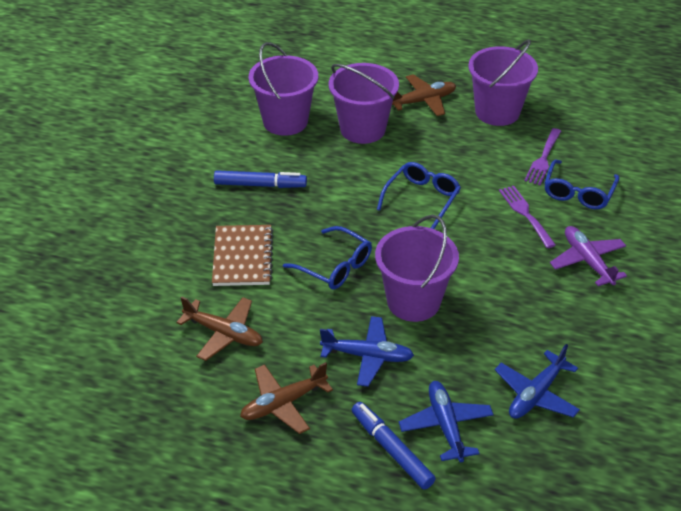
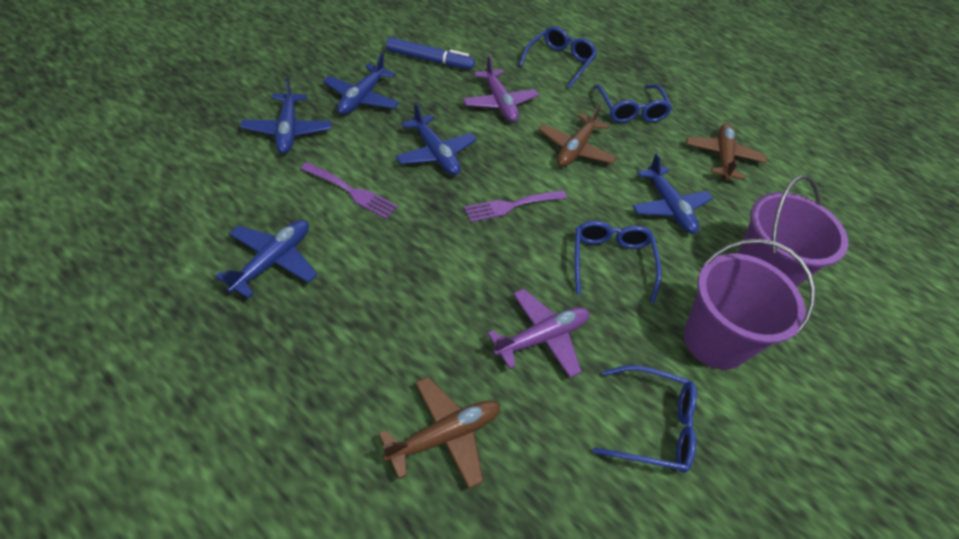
blue glasses: 3 -> 4
blue marker: 2 -> 1
blue plane: 3 -> 5
brown notebook: 1 -> 0
purple bucket: 4 -> 2
purple plane: 1 -> 2

